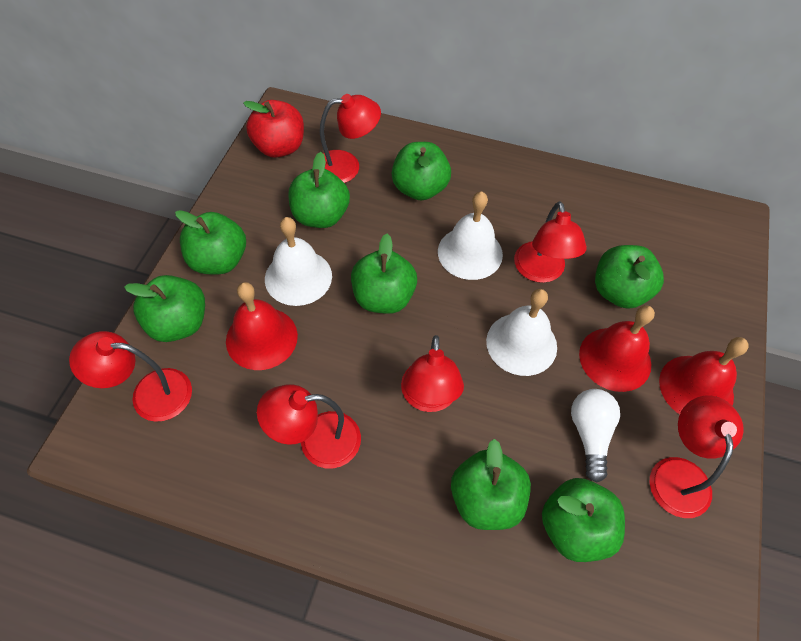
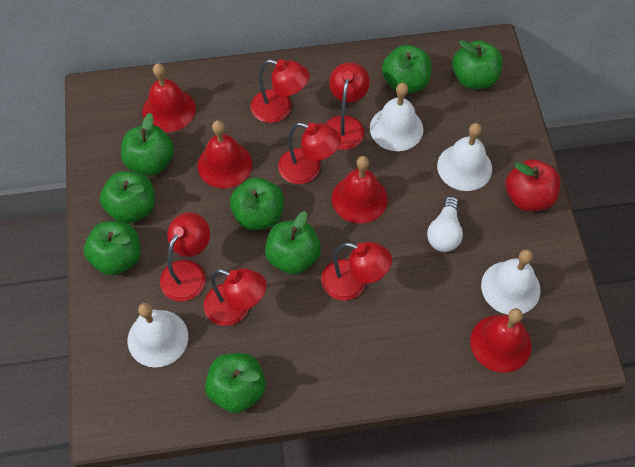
red bell: 3 -> 4
white bell: 3 -> 4

